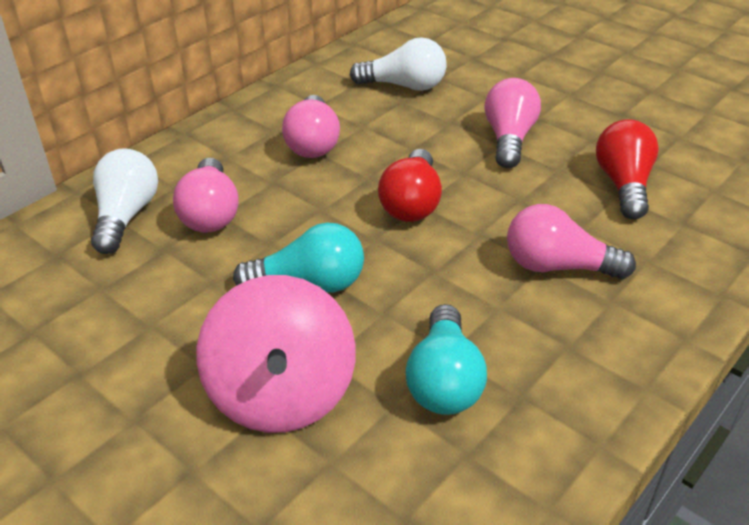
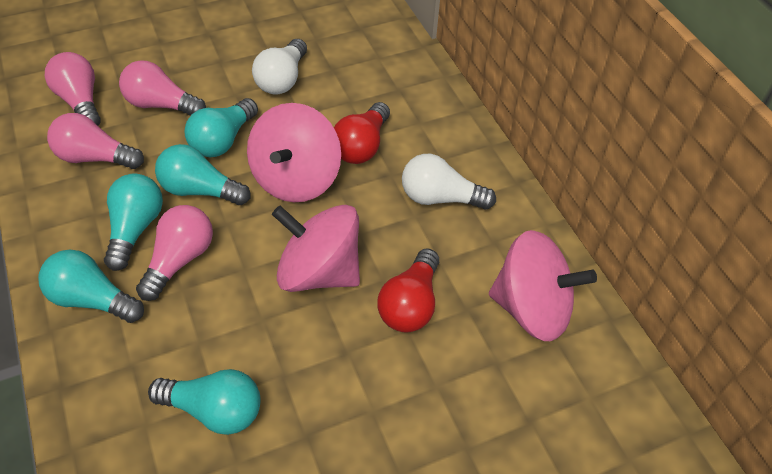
pink spinning top: 1 -> 3
turquoise light bulb: 2 -> 5

